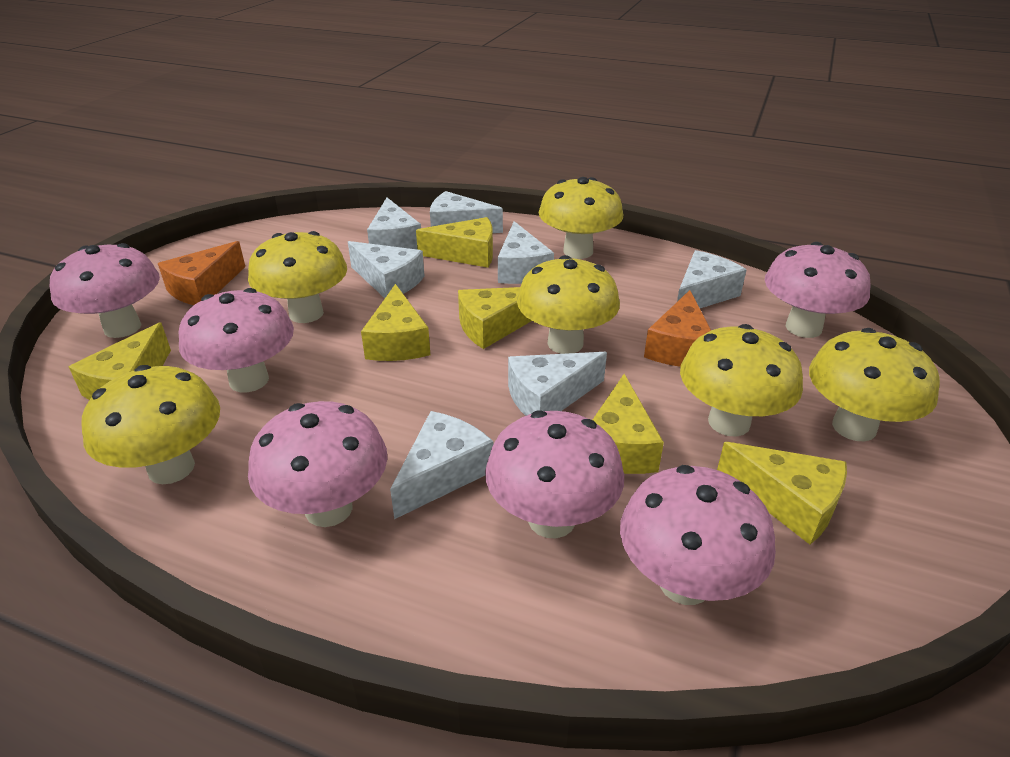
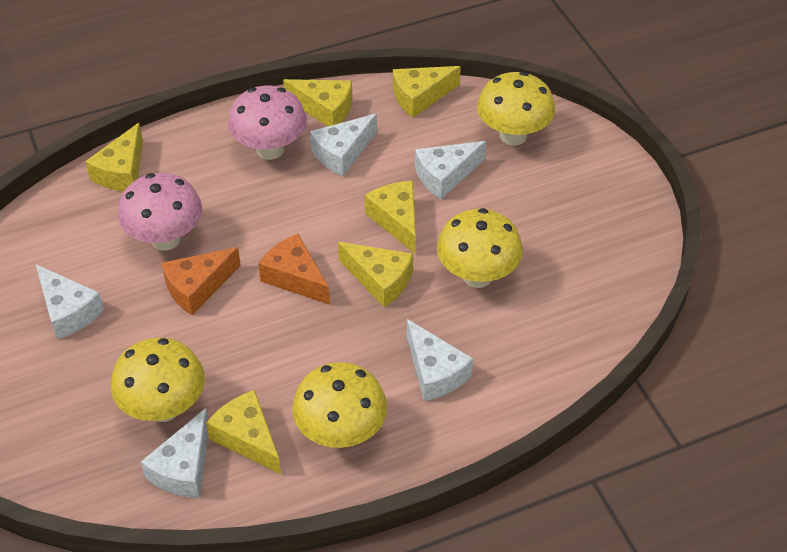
pink mushroom: 6 -> 2
white cheese: 7 -> 5
yellow mushroom: 6 -> 4

